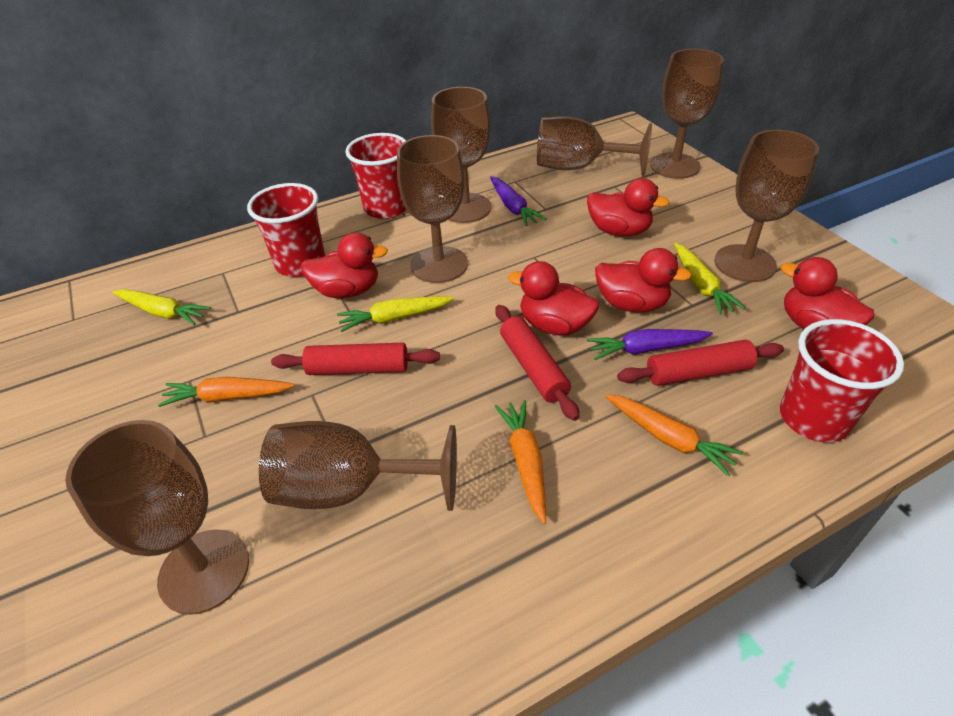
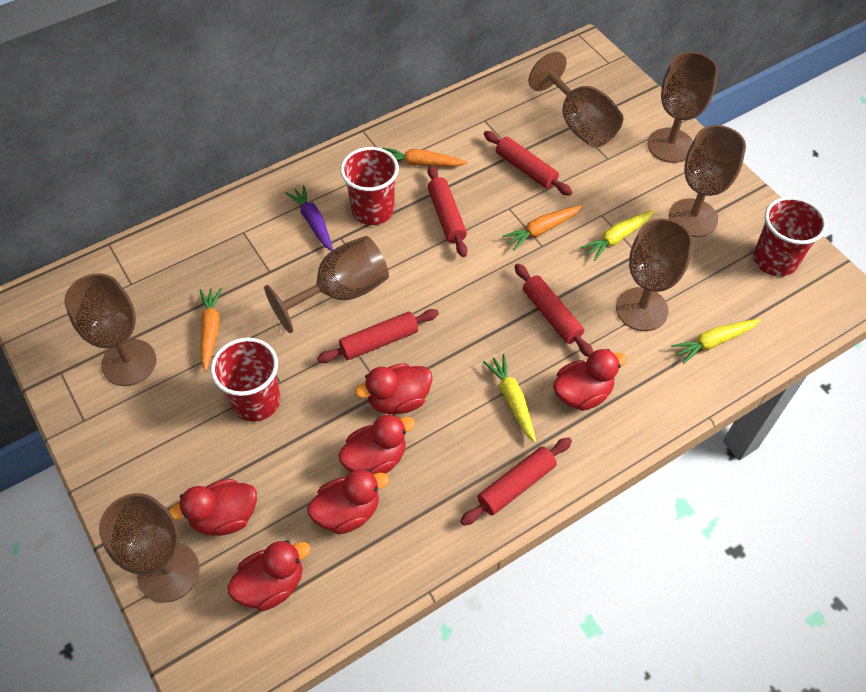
purple carrot: 2 -> 1
red duck: 5 -> 6
red rolling pin: 3 -> 5

